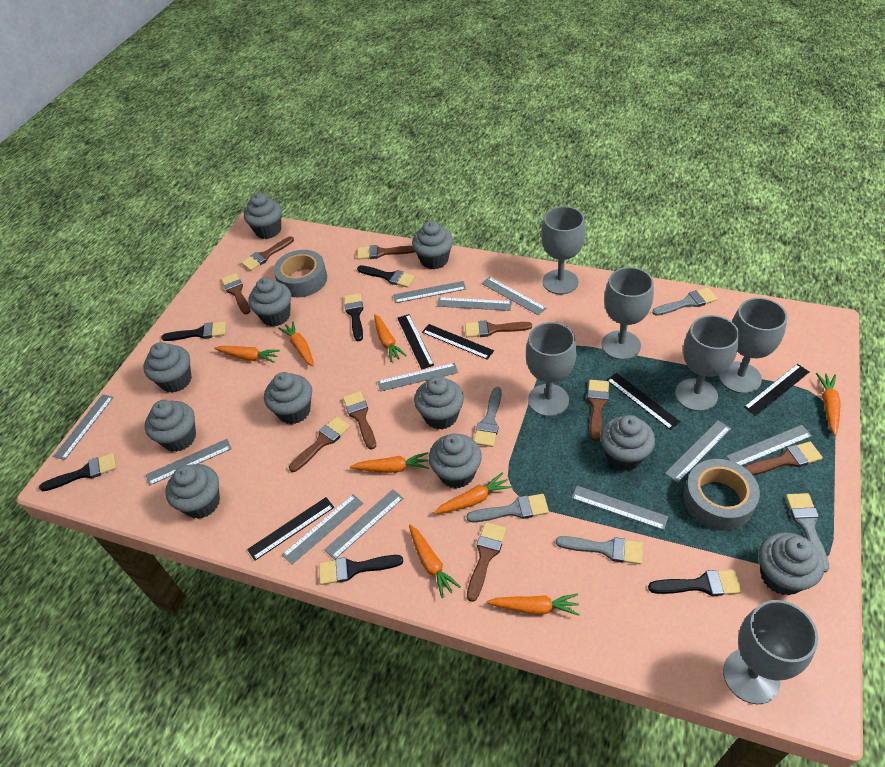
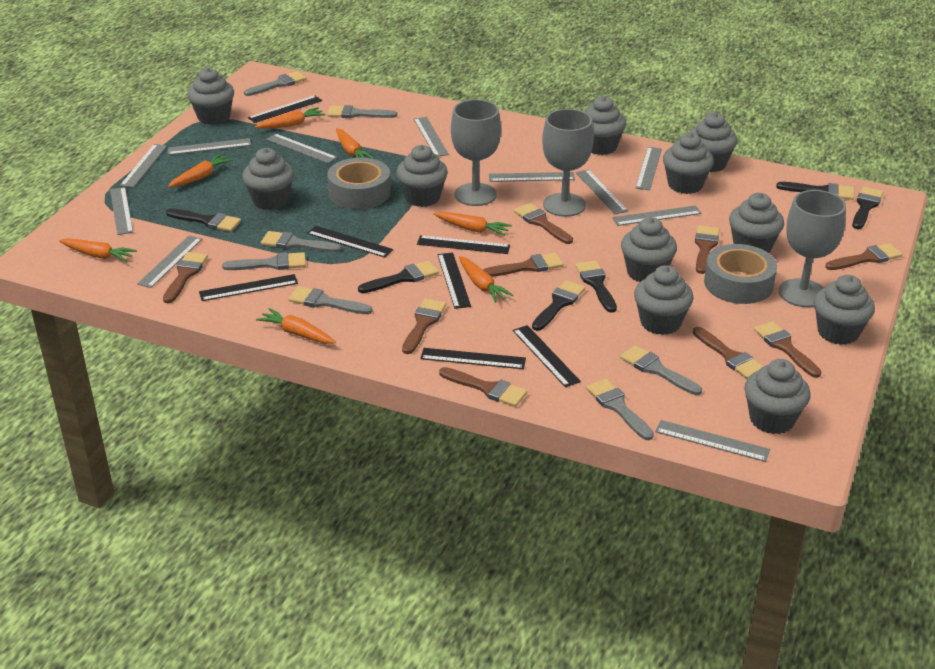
black ruler: 5 -> 7
grey brush: 5 -> 7
grey goblet: 6 -> 3
orange carrot: 8 -> 7

